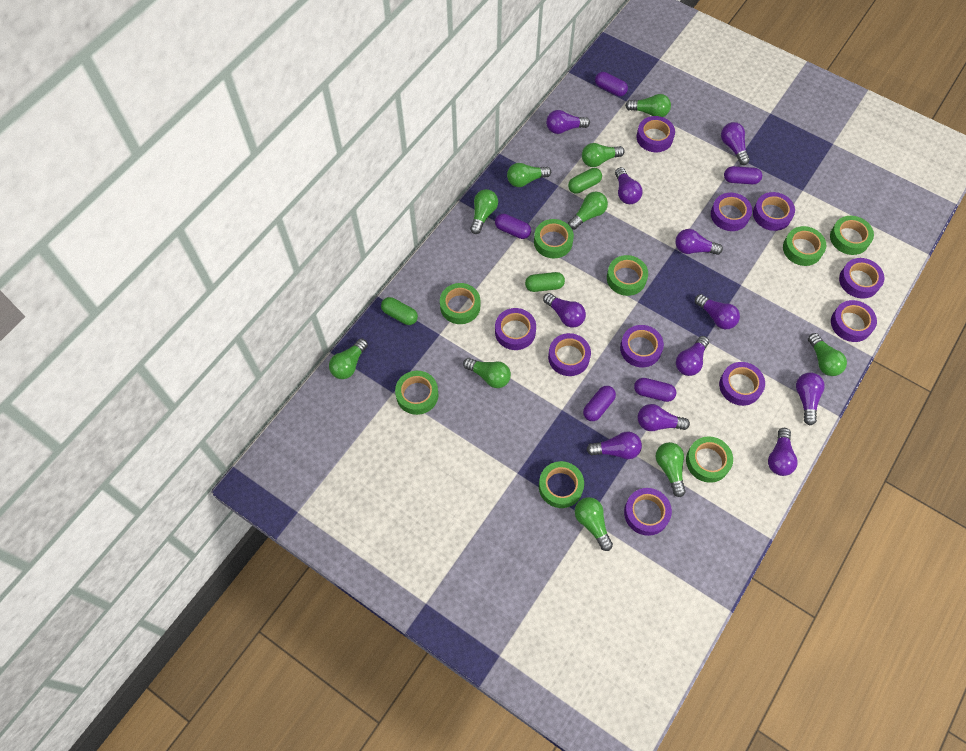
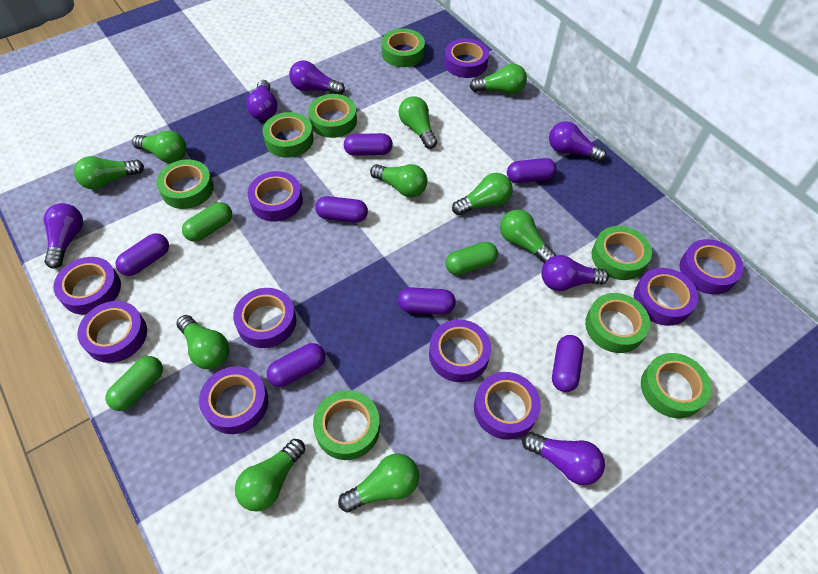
purple capsule: 5 -> 7
purple light bulb: 11 -> 6

